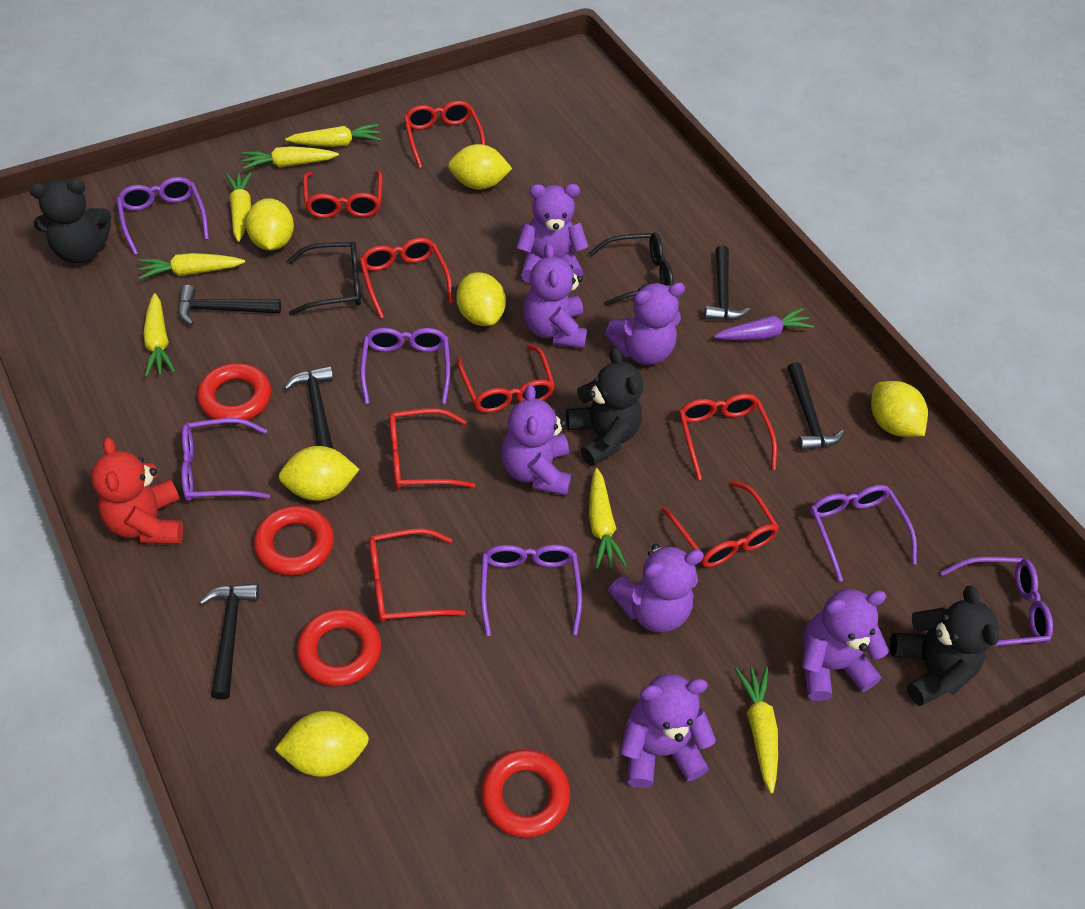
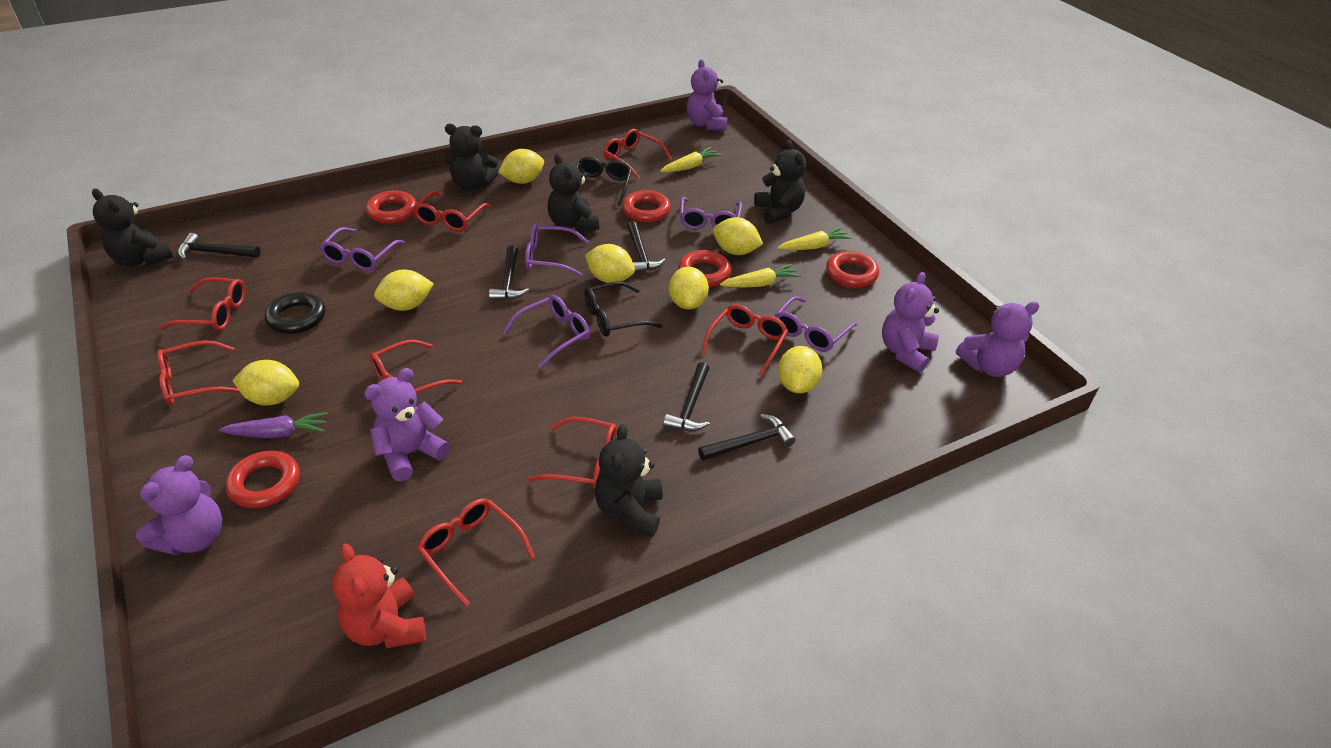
black ring: 0 -> 1
black teddy bear: 3 -> 5
purple glasses: 6 -> 5
purple teddy bear: 7 -> 5
red ring: 4 -> 5
yellow carrot: 7 -> 3
yellow lemon: 6 -> 7

